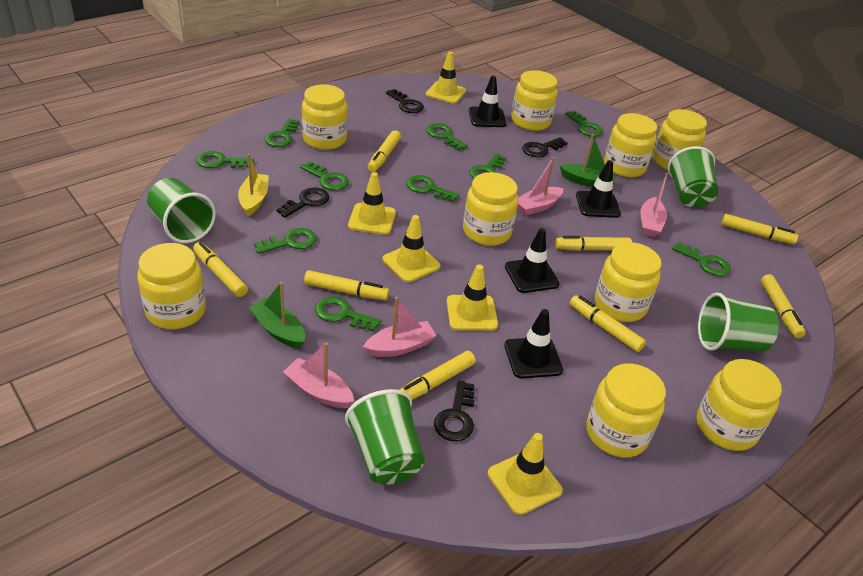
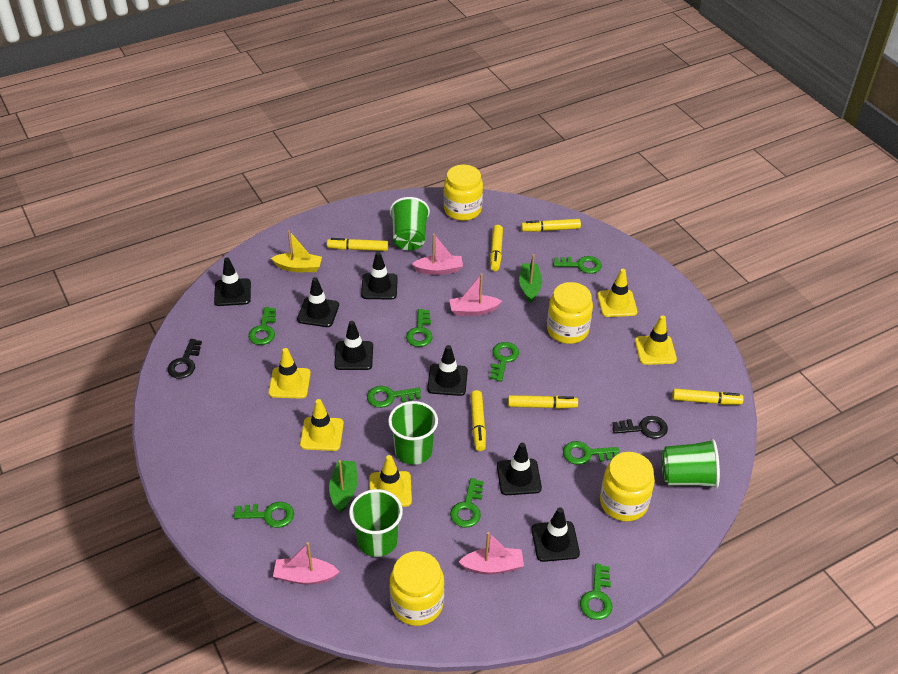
black key: 4 -> 2
black traffic cone: 4 -> 7
green key: 10 -> 9
yellow jar: 9 -> 4
yellow marker: 8 -> 6

